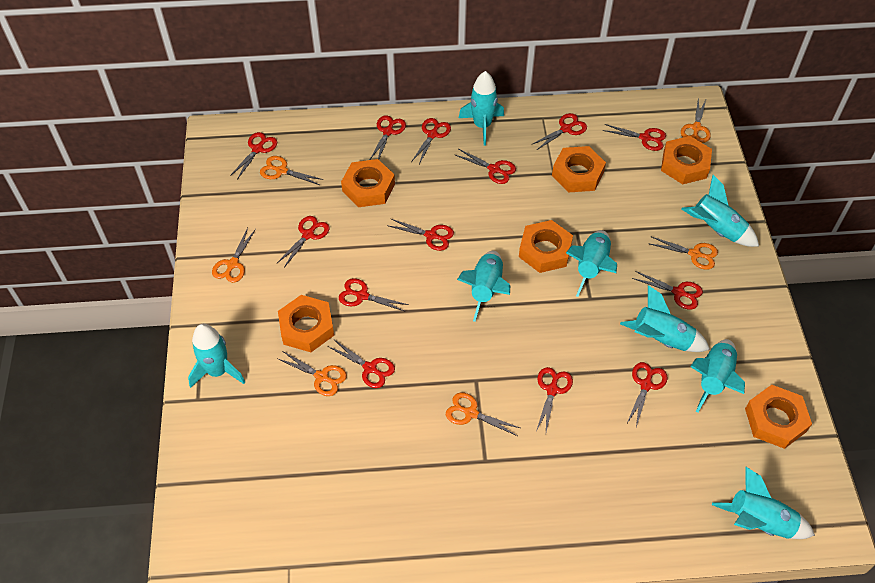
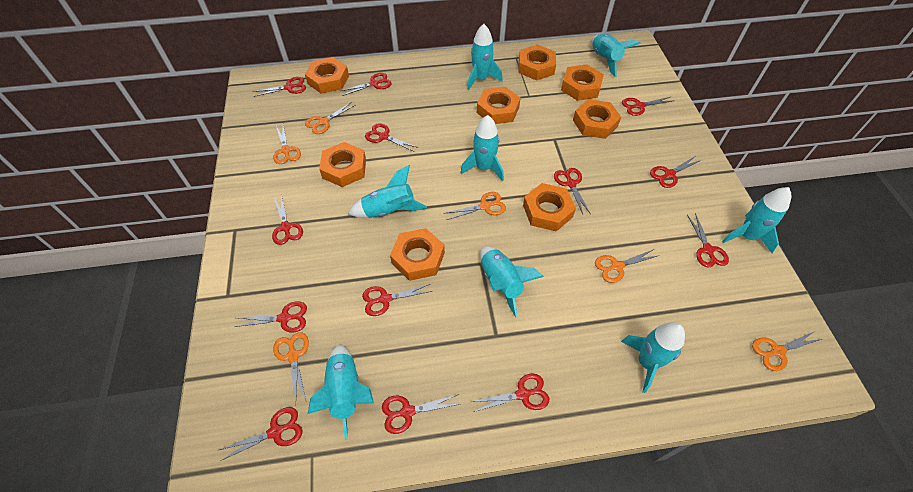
orange nut: 6 -> 8

